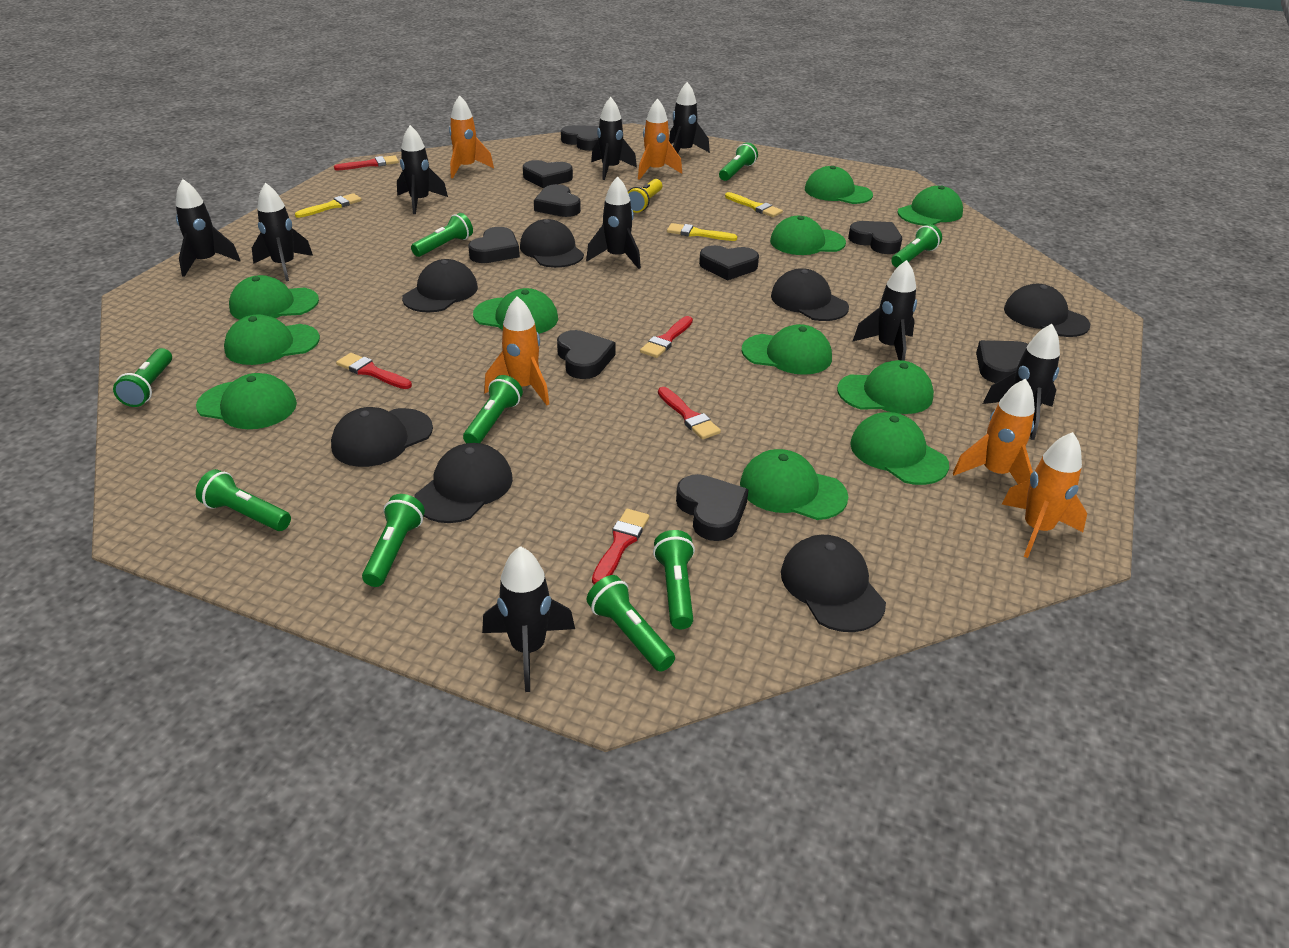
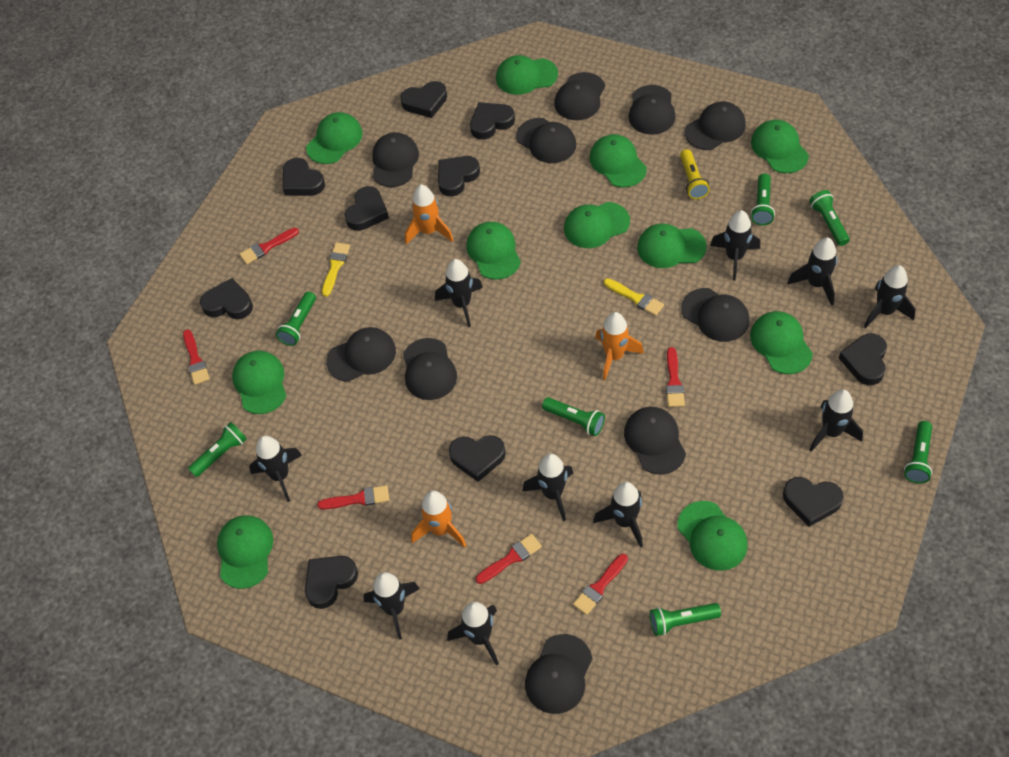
black cap: 7 -> 10
black heart: 9 -> 10
black rocket: 9 -> 10
green flashlight: 9 -> 7
orange rocket: 5 -> 3
red brush: 5 -> 6
yellow brush: 3 -> 2

